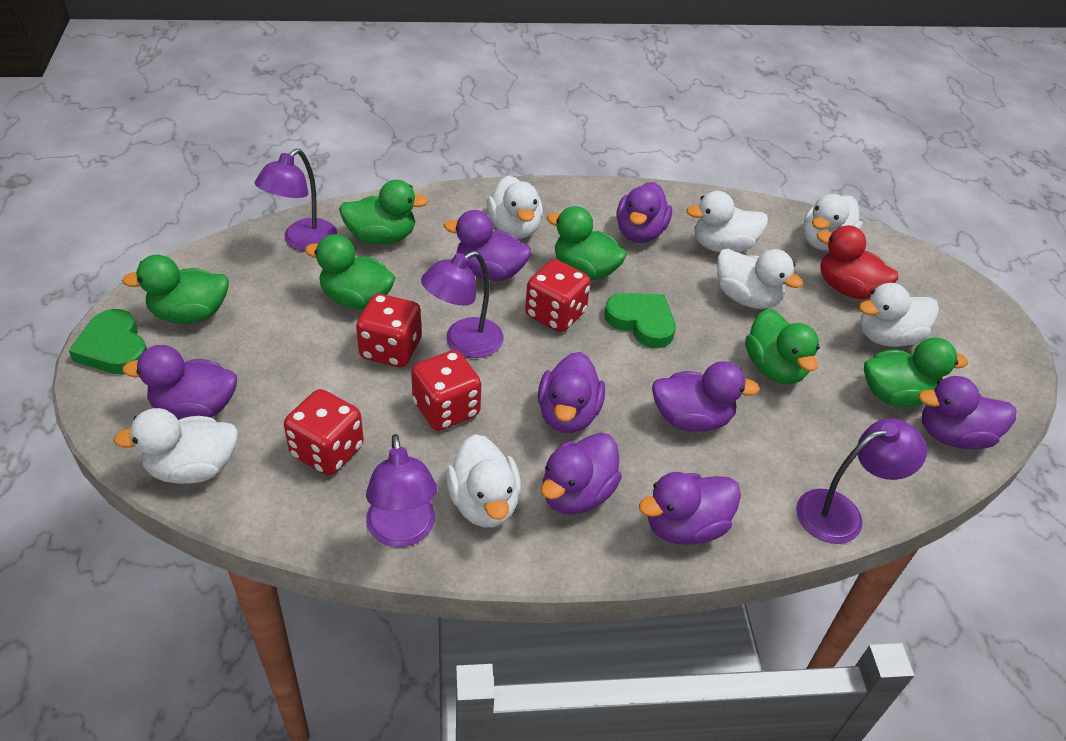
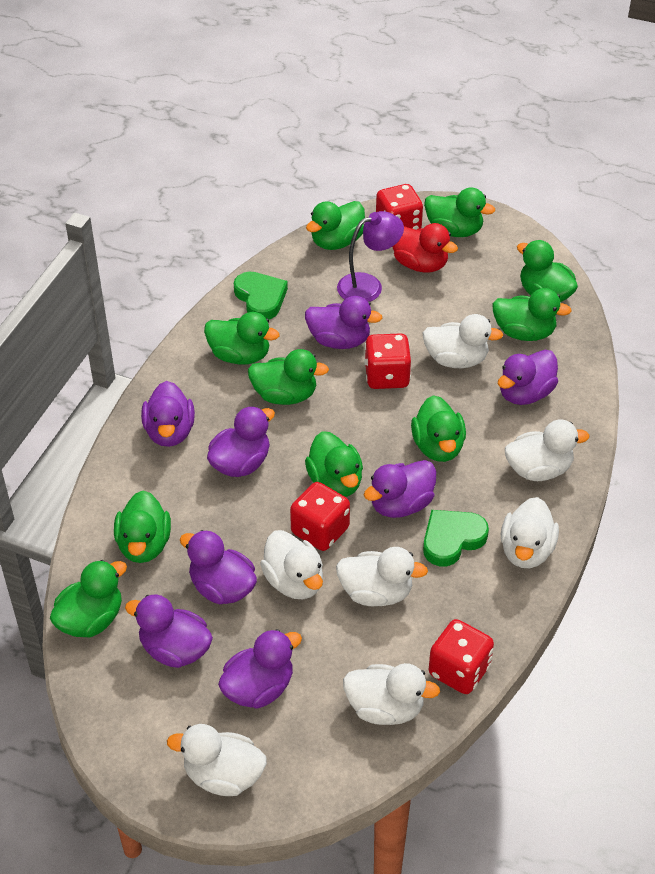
green duck: 6 -> 10
purple lamp: 4 -> 1

